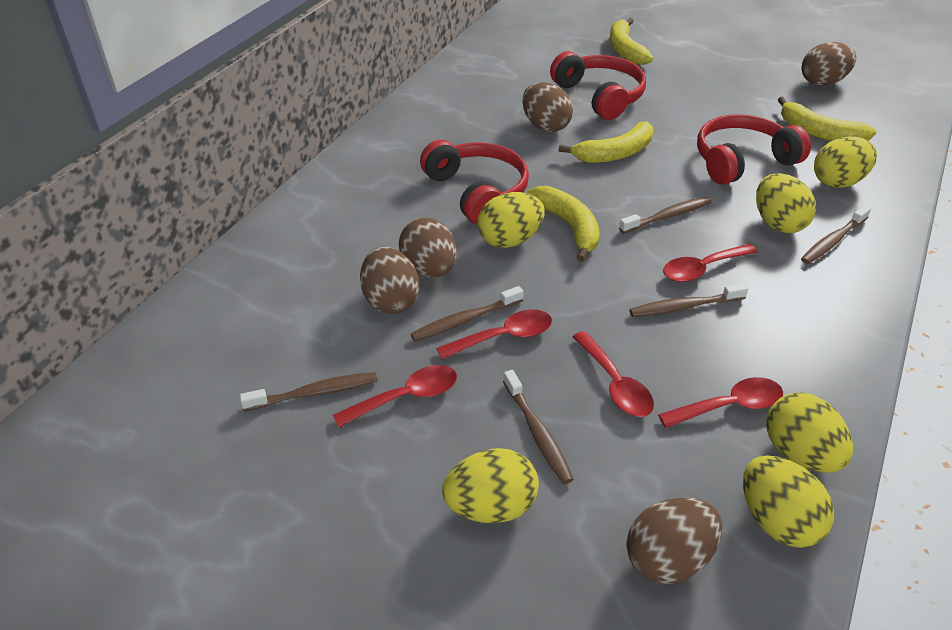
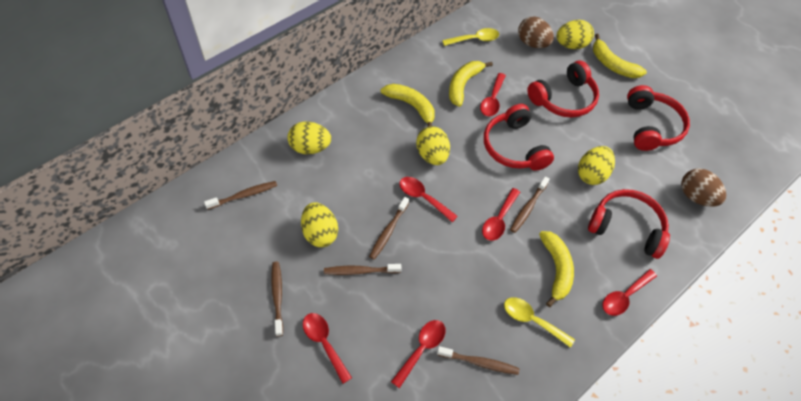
brown egg: 5 -> 2
red headphones: 3 -> 4
red spoon: 5 -> 6
yellow egg: 6 -> 5
yellow spoon: 0 -> 2

